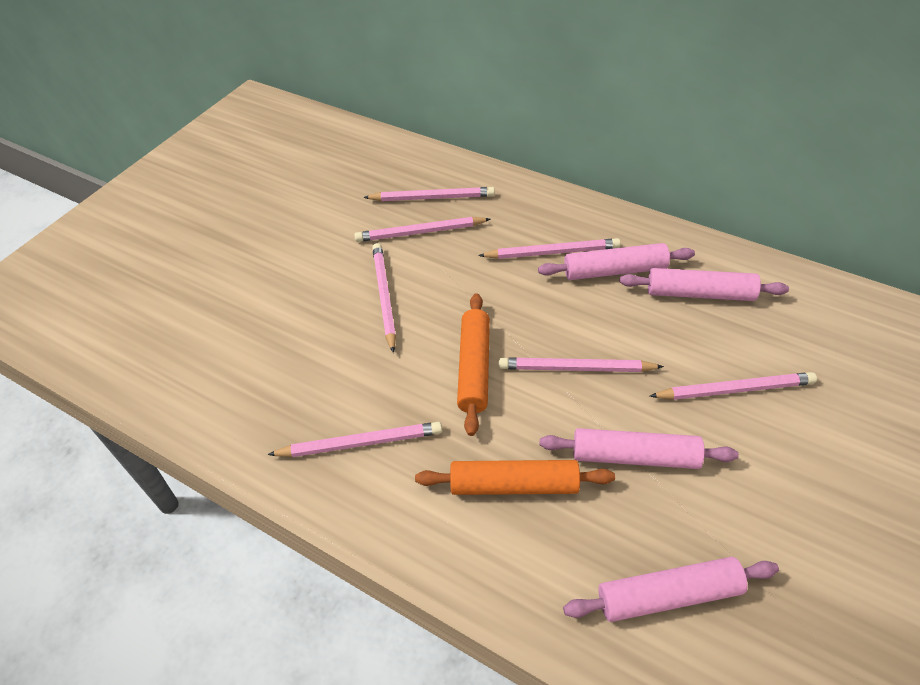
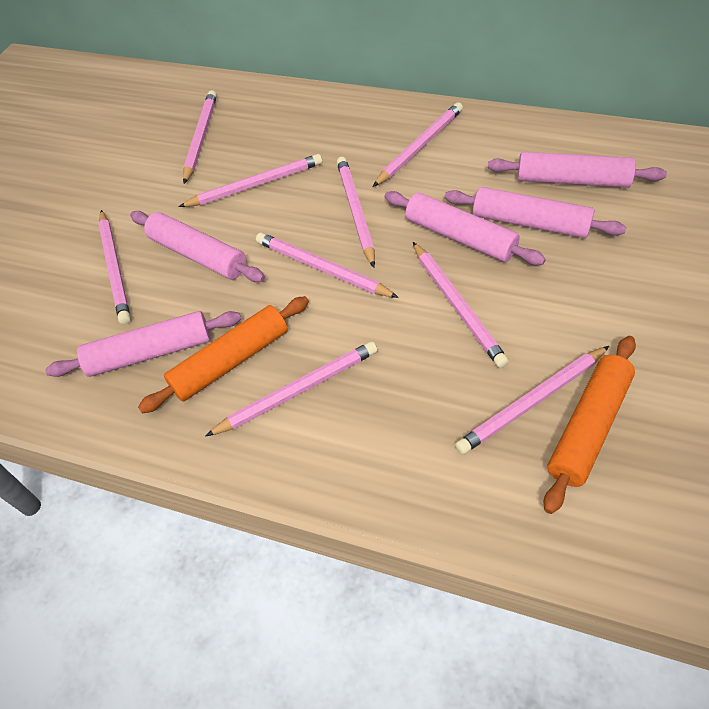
pink pencil: 7 -> 9
pink rolling pin: 4 -> 5

